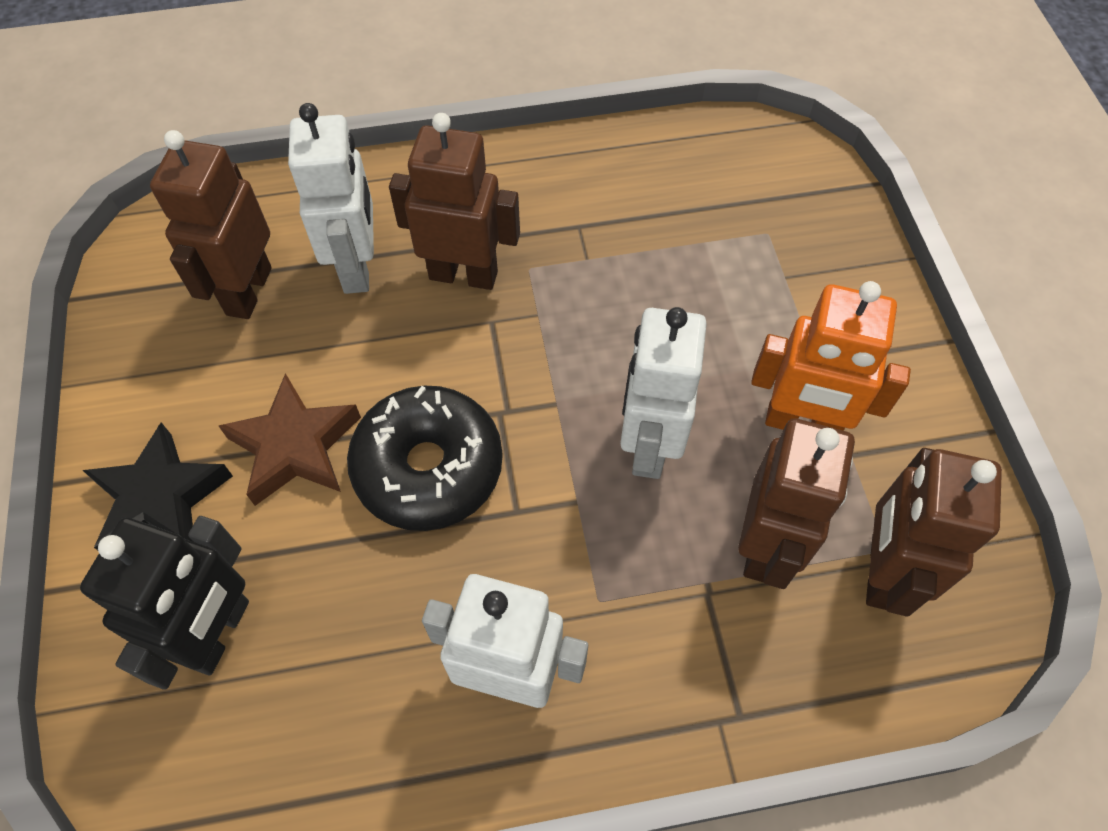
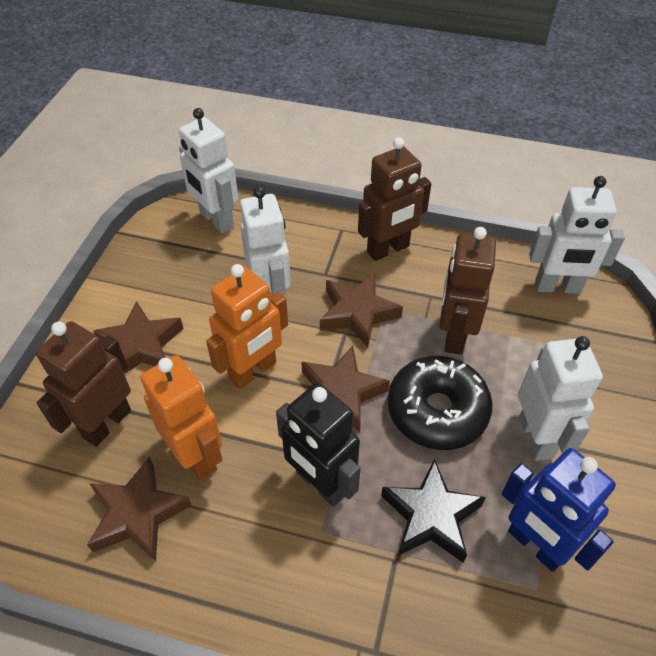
blue robot: 0 -> 1
brown robot: 4 -> 3
brown star: 1 -> 4
orange robot: 1 -> 2
white robot: 3 -> 4

